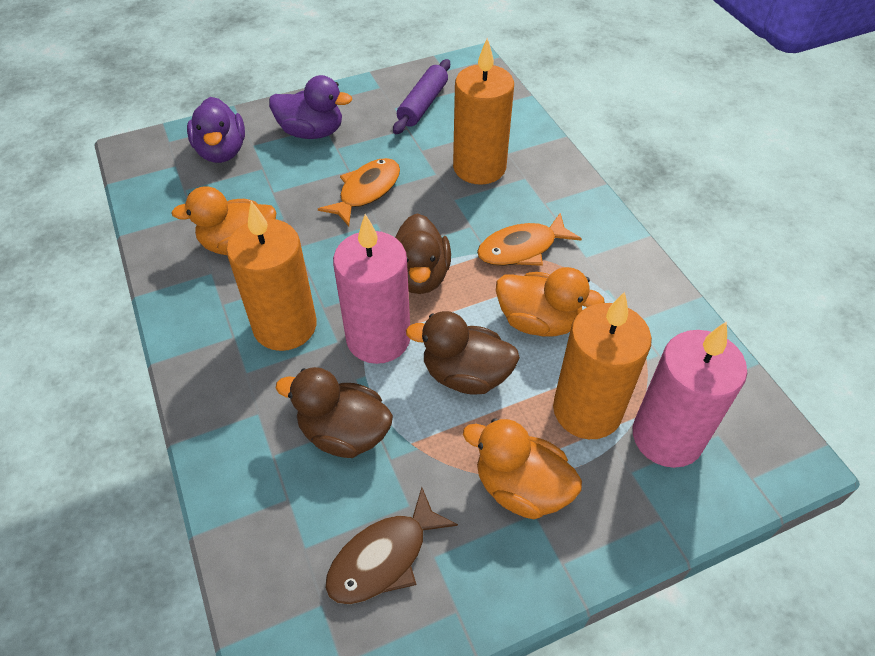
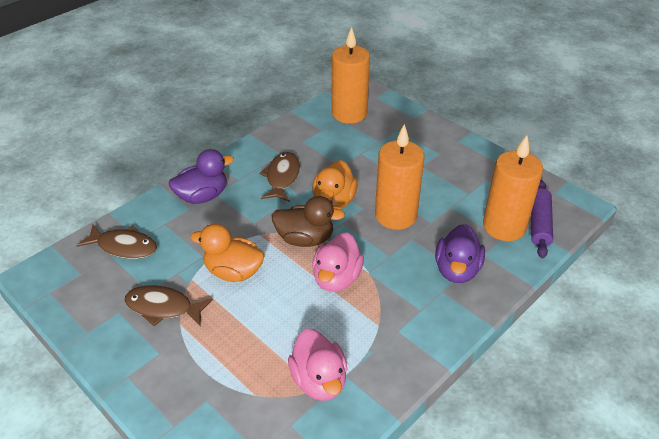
brown duck: 3 -> 1
brown fish: 1 -> 3
orange duck: 3 -> 2
orange fish: 2 -> 0
pink candle: 2 -> 0
pink duck: 0 -> 2

